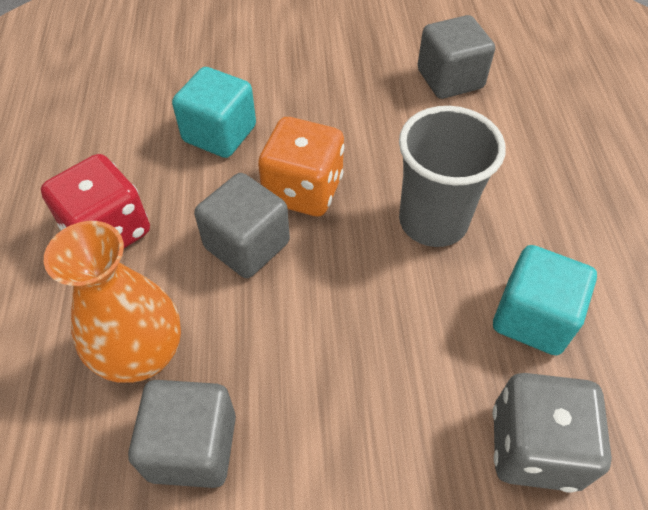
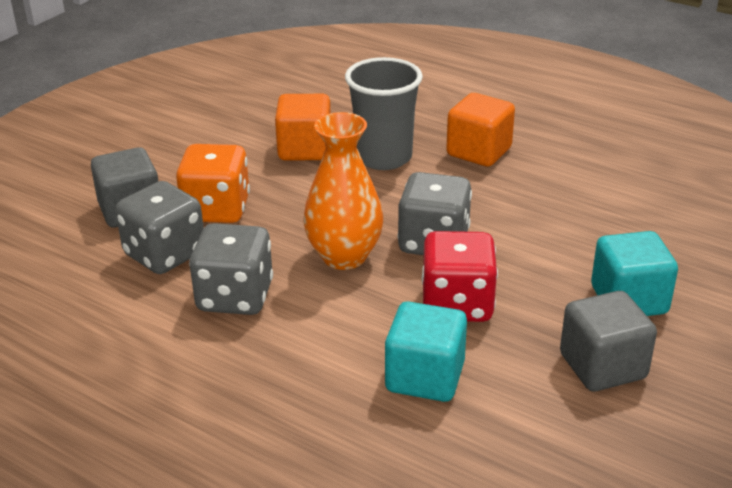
grey cube: 3 -> 2
grey dice: 1 -> 3
orange cube: 0 -> 2

